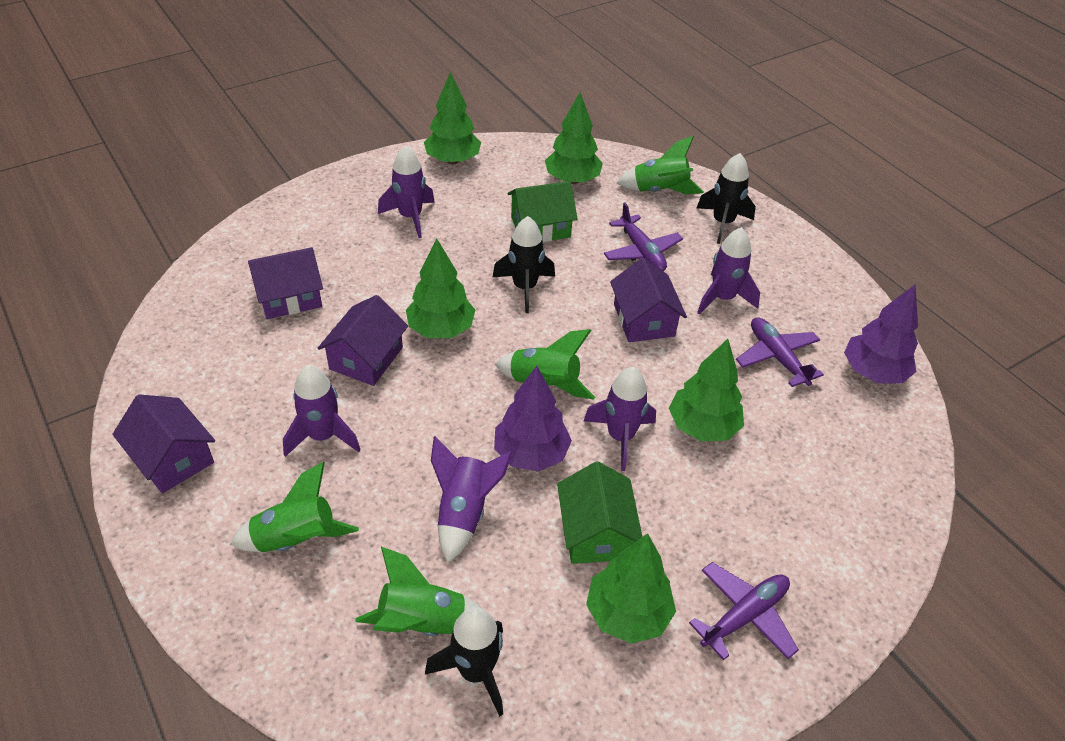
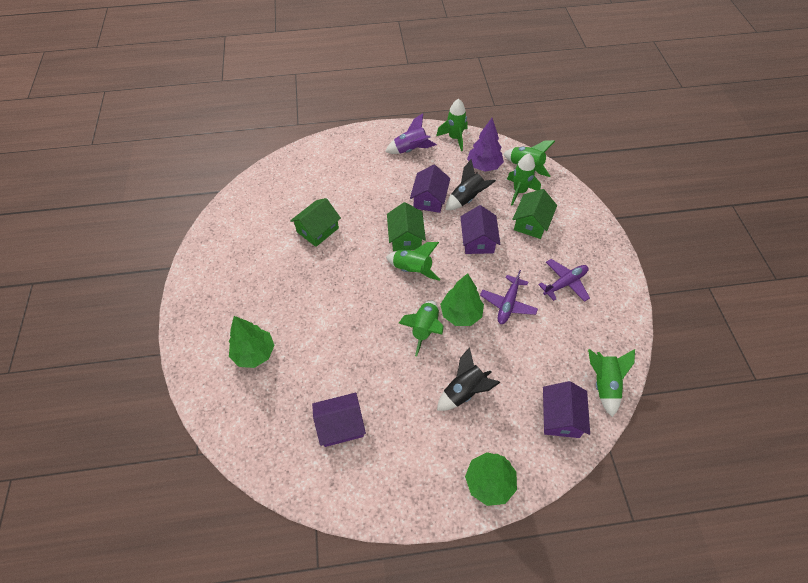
black rocket: 3 -> 2
green house: 2 -> 3
green rocket: 4 -> 6
green tree: 5 -> 3
purple plane: 3 -> 2
purple rocket: 5 -> 1
purple tree: 2 -> 1

